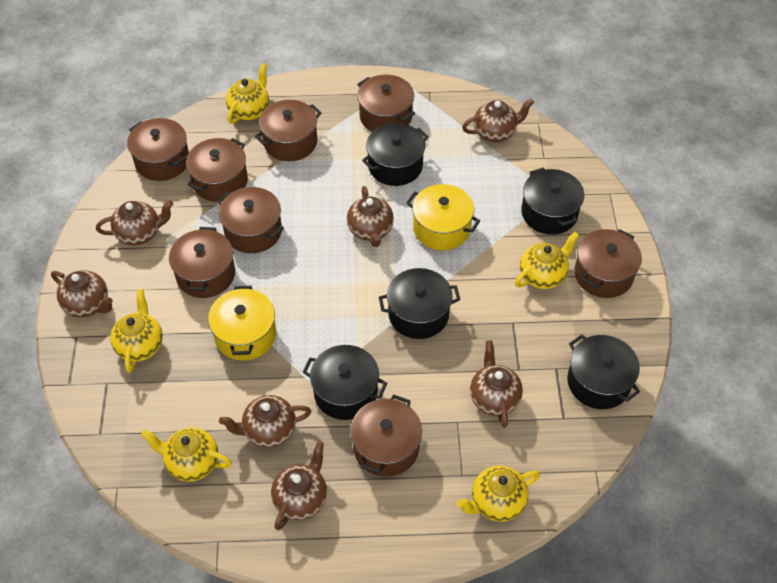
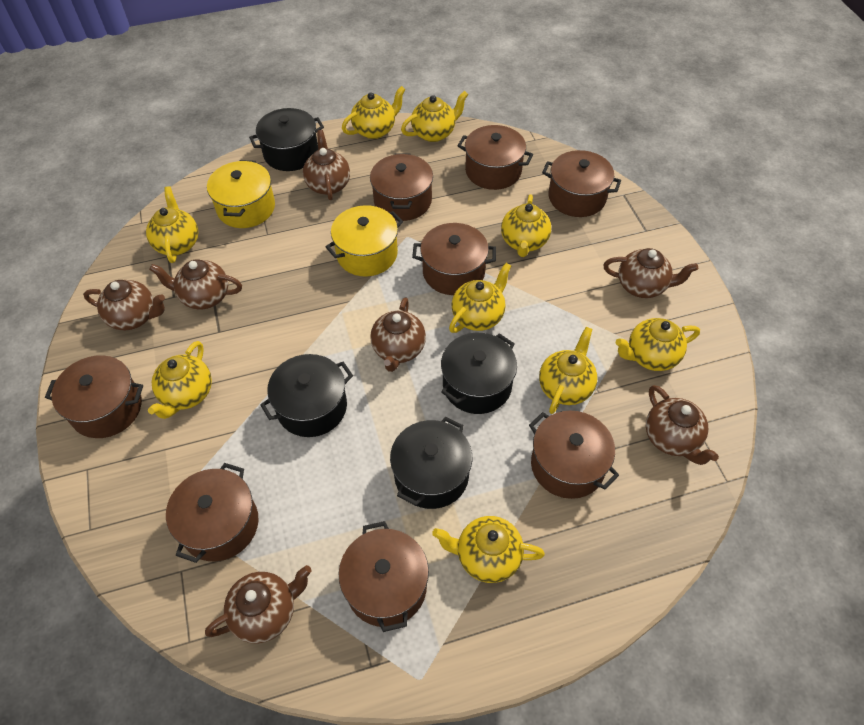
black pot: 5 -> 4
yellow teapot: 5 -> 9

